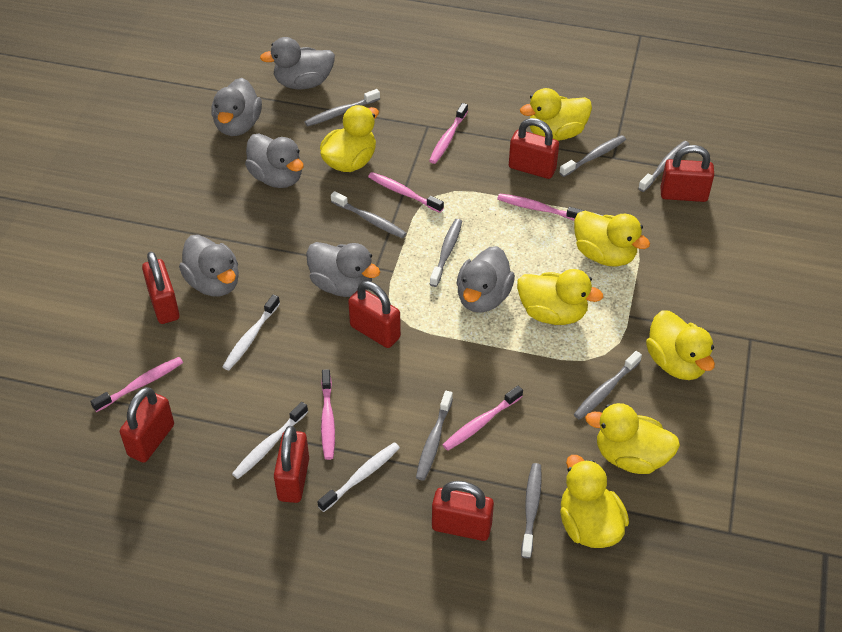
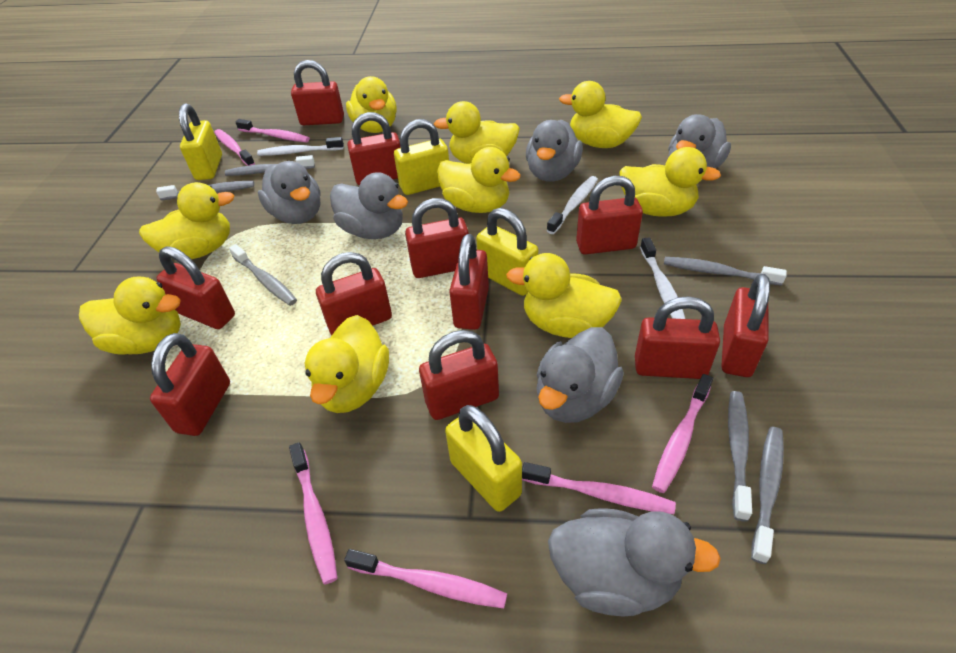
grey toothbrush: 8 -> 6
red padlock: 7 -> 11
yellow duck: 7 -> 9
yellow padlock: 0 -> 4

